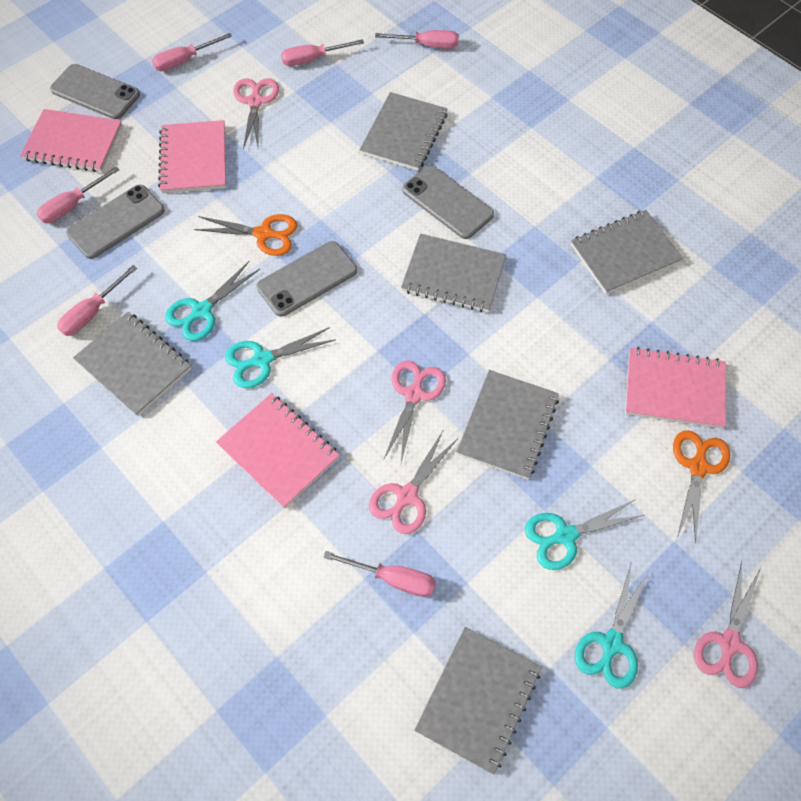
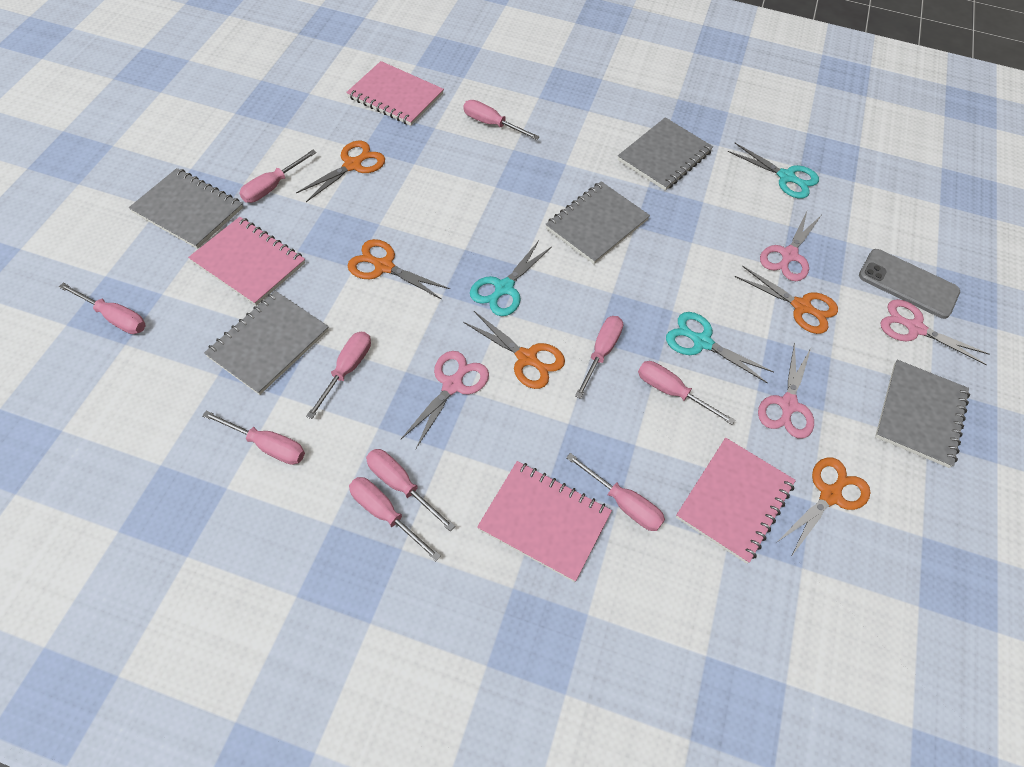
grey notebook: 6 -> 5
grey phone: 4 -> 1
orange scissors: 2 -> 5
pink screwdriver: 6 -> 10
turquoise scissors: 4 -> 3

